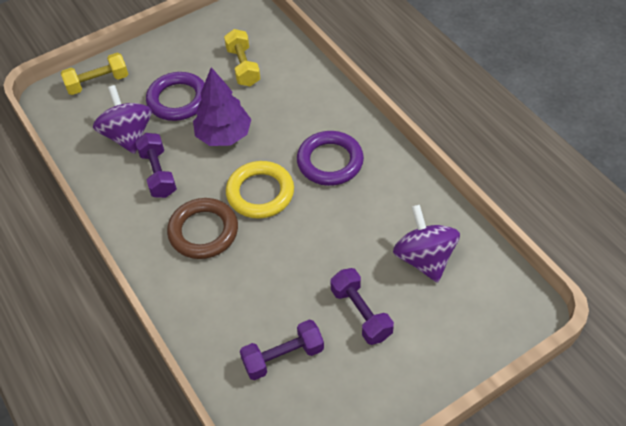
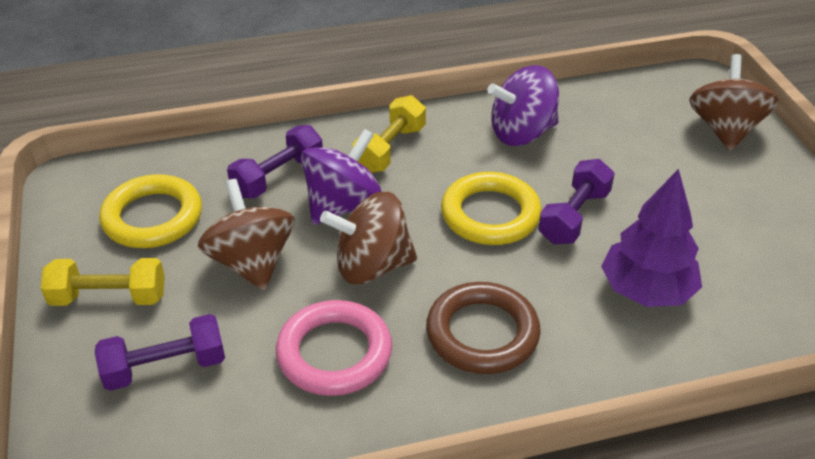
brown spinning top: 0 -> 3
pink ring: 0 -> 1
purple ring: 2 -> 0
yellow ring: 1 -> 2

